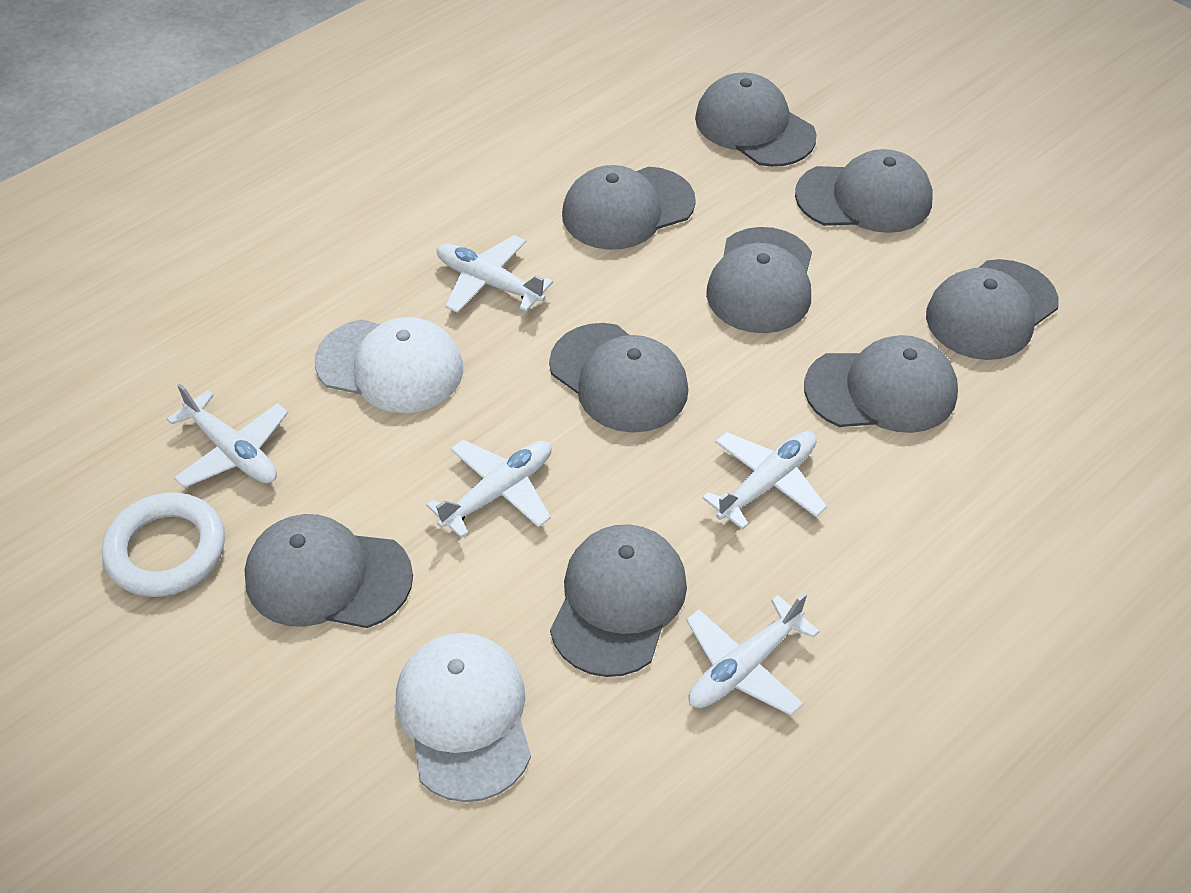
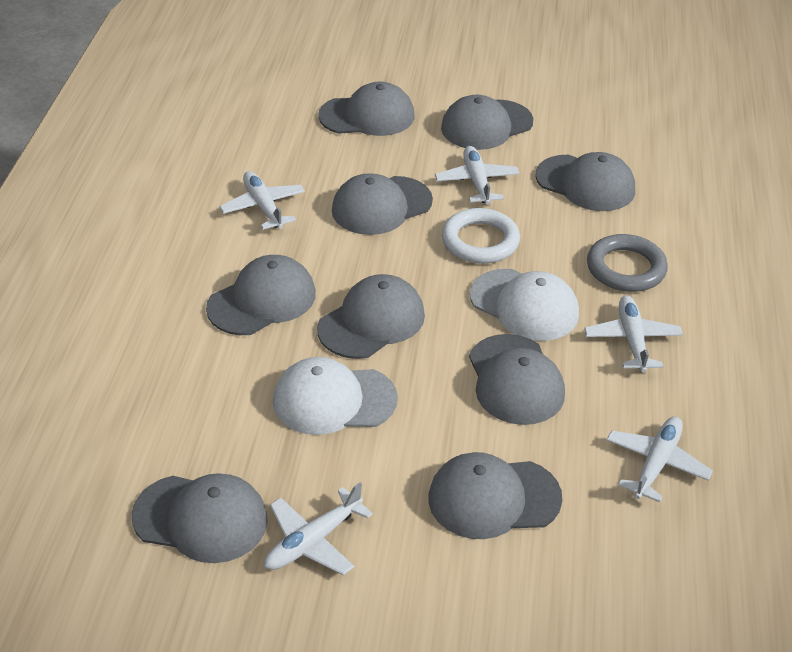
grey ring: 0 -> 1

